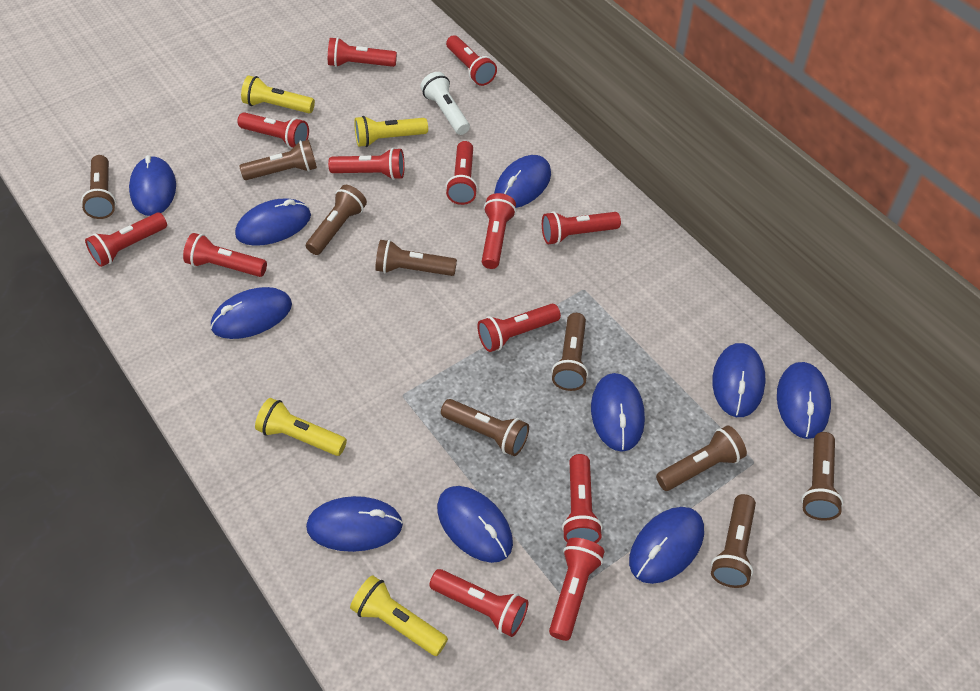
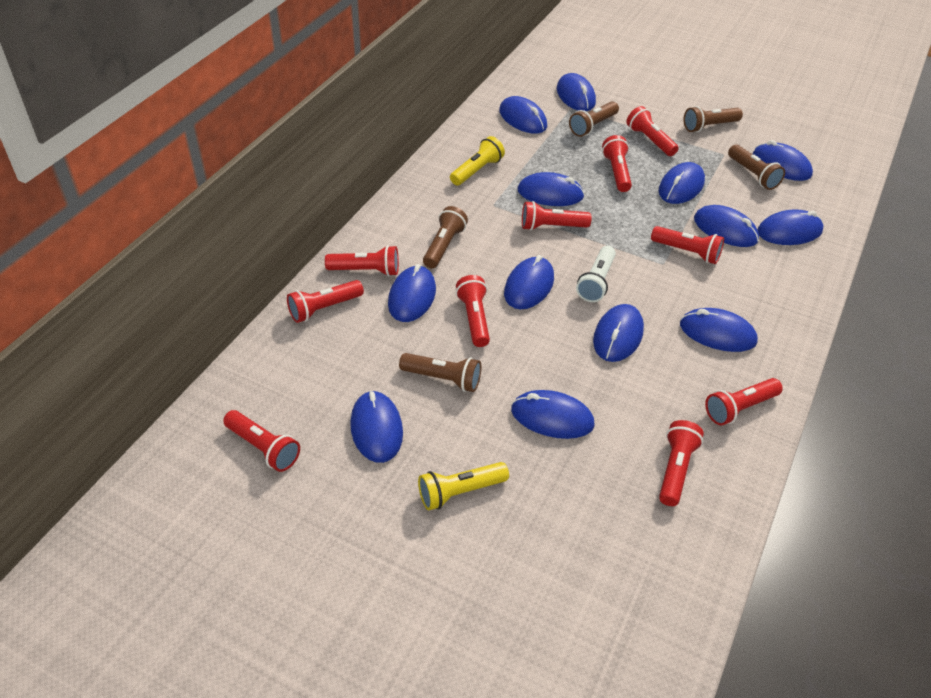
blue mouse: 10 -> 13
brown flashlight: 9 -> 5
red flashlight: 13 -> 10
yellow flashlight: 4 -> 2

